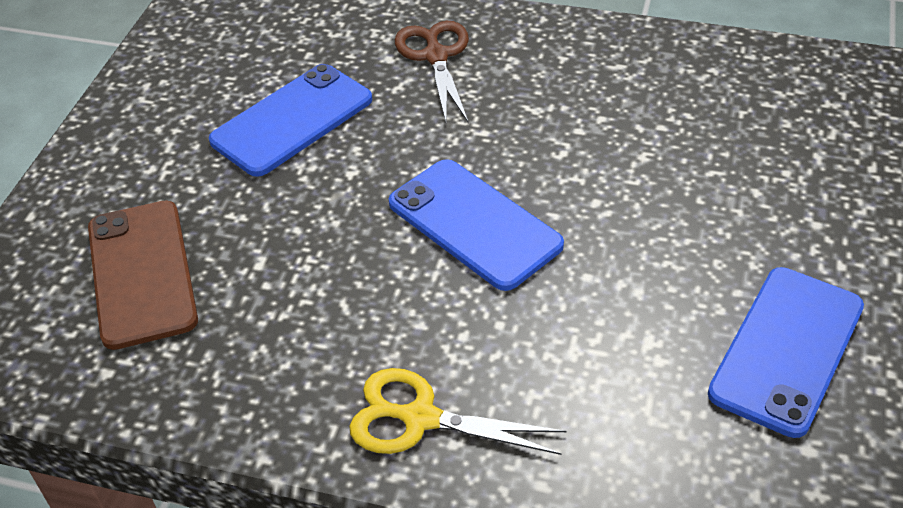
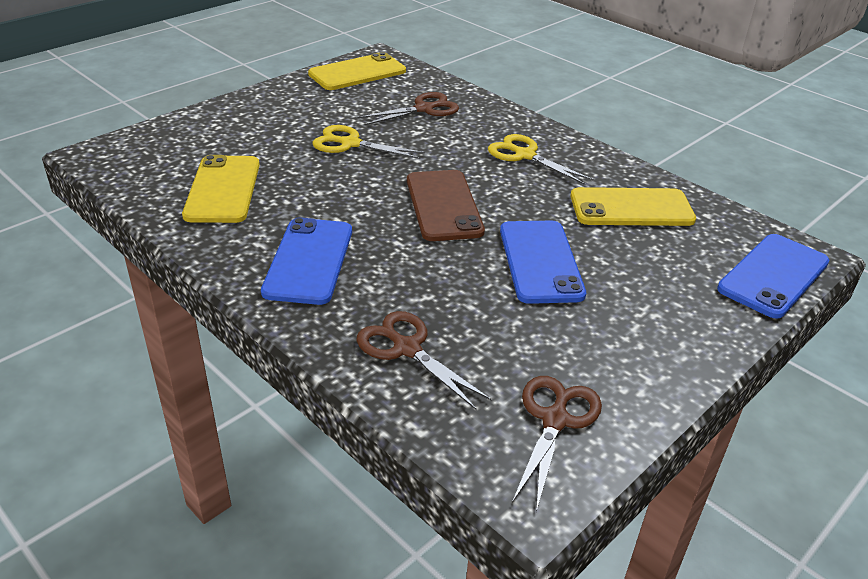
brown scissors: 1 -> 3
yellow phone: 0 -> 3
yellow scissors: 1 -> 2

